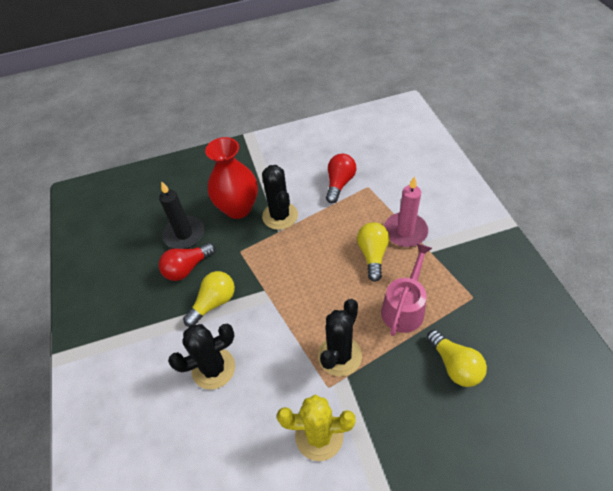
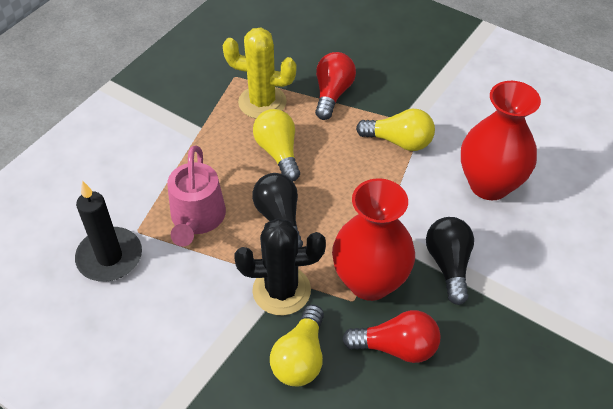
black cactus: 3 -> 1
black light bulb: 0 -> 2
pink candle: 1 -> 0
red vase: 1 -> 2

